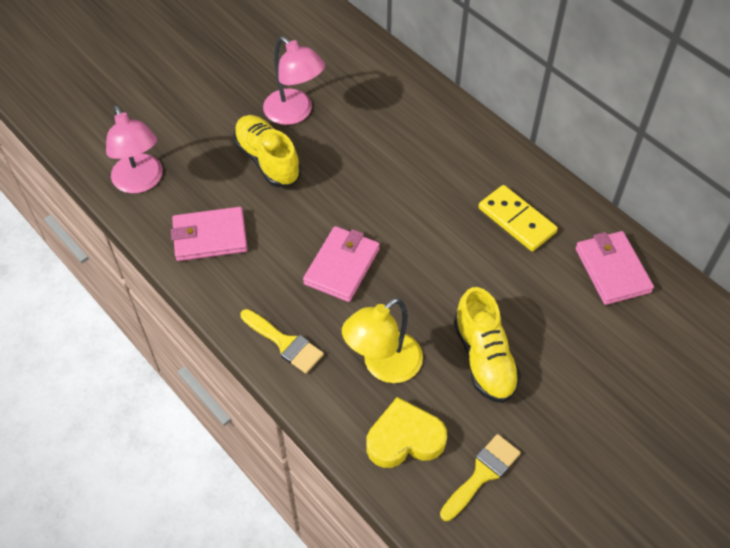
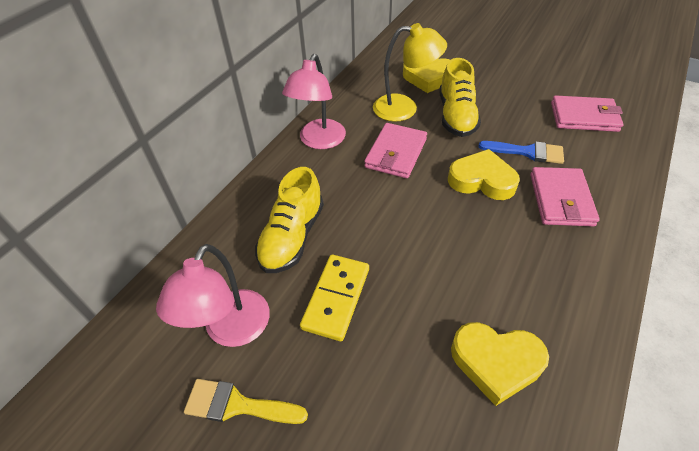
blue brush: 0 -> 1
yellow brush: 2 -> 1
yellow heart: 1 -> 3

